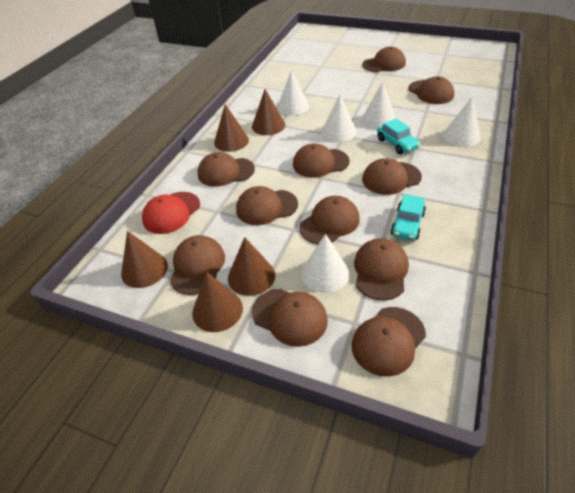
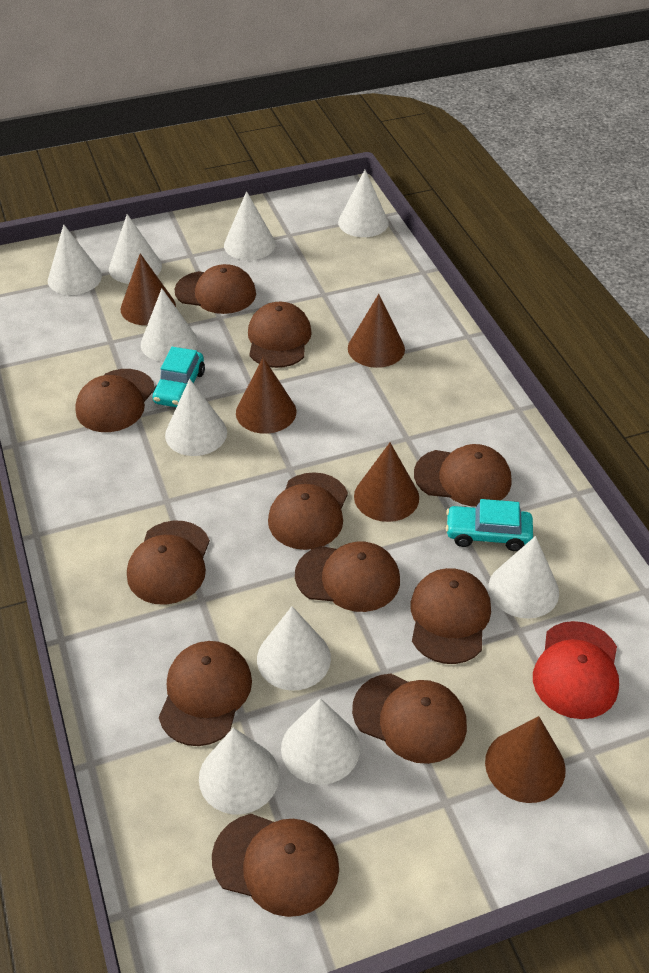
white cone: 5 -> 10

